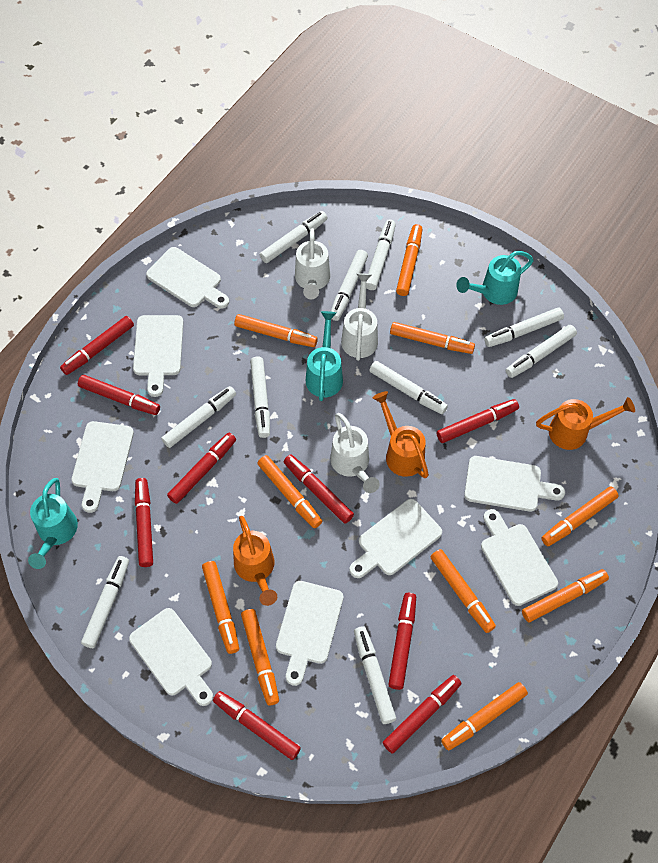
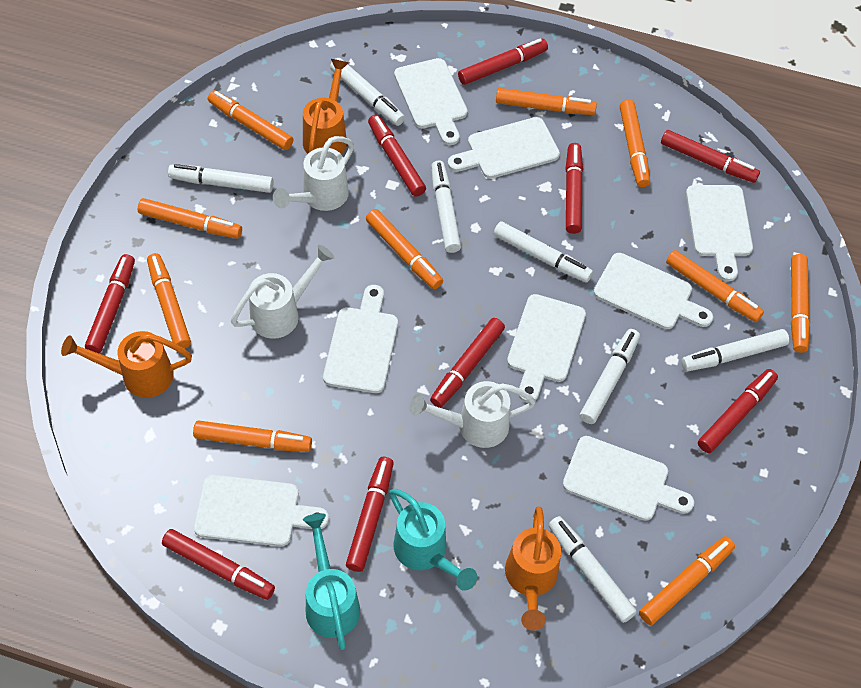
turquoise watering can: 3 -> 2
white marker: 10 -> 7

